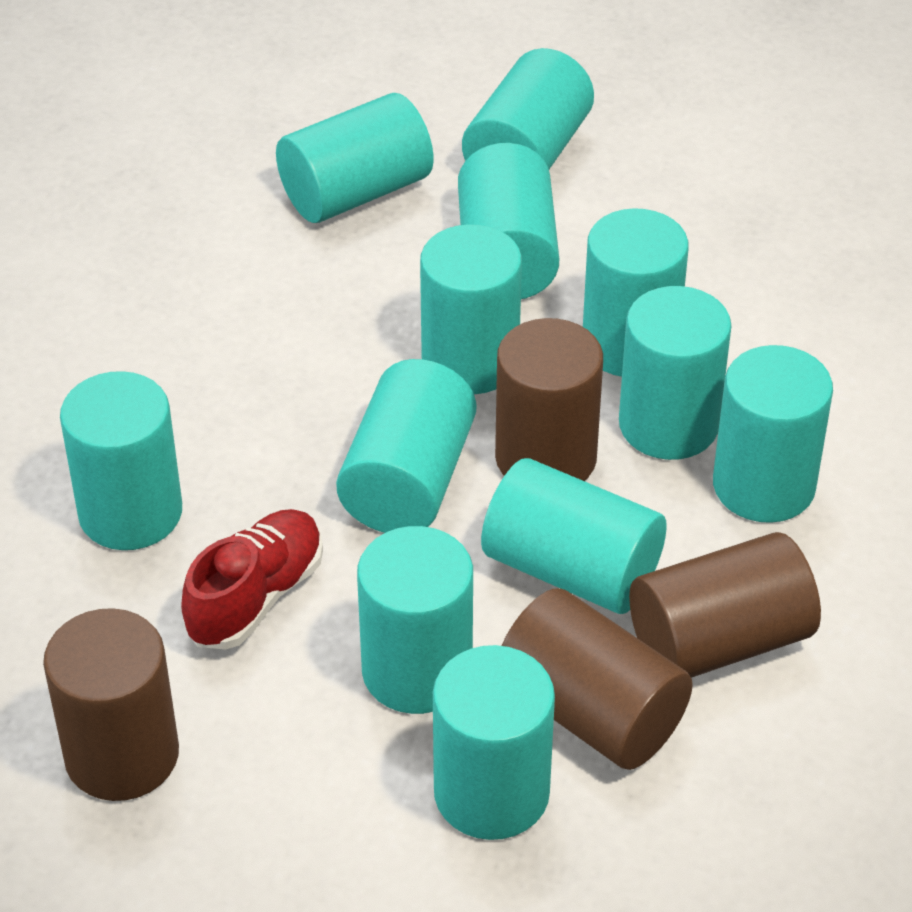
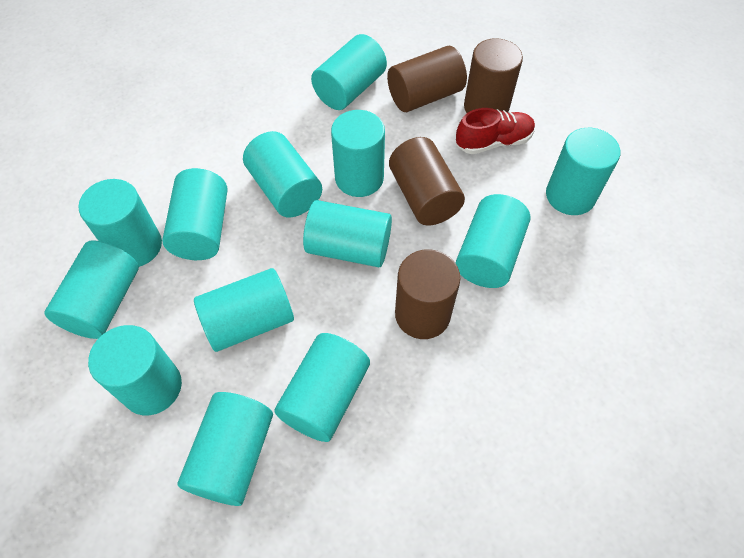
turquoise cylinder: 12 -> 13

